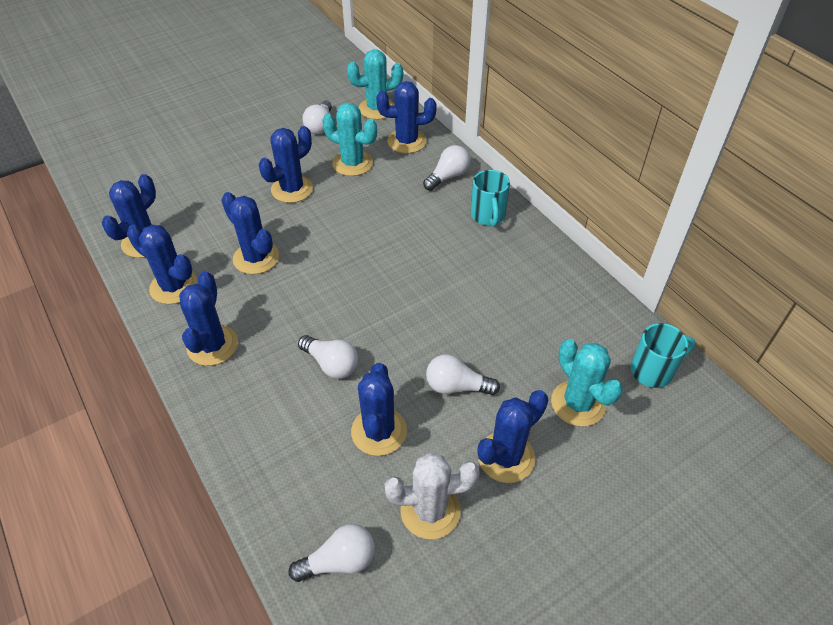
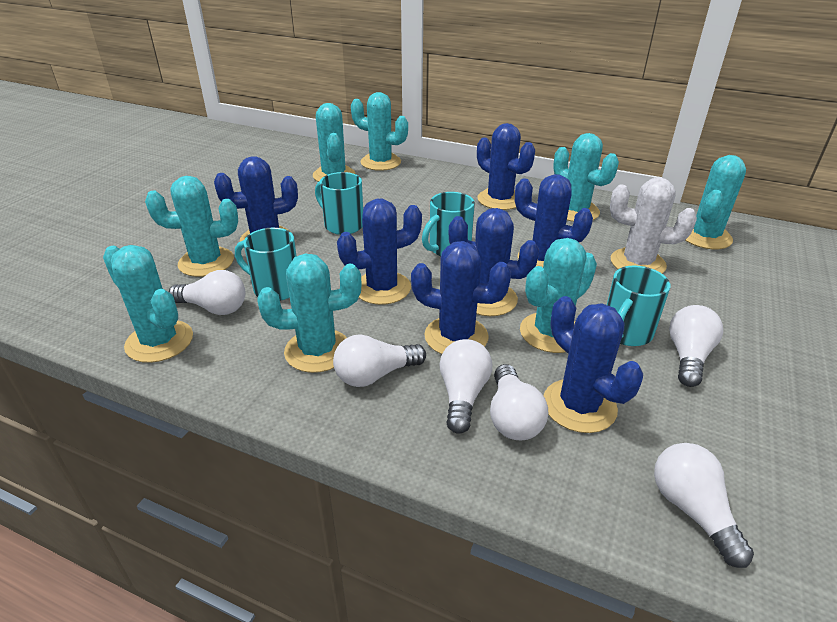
blue cactus: 8 -> 7
turquoise cactus: 3 -> 8
turquoise mug: 2 -> 4
white light bulb: 5 -> 6

